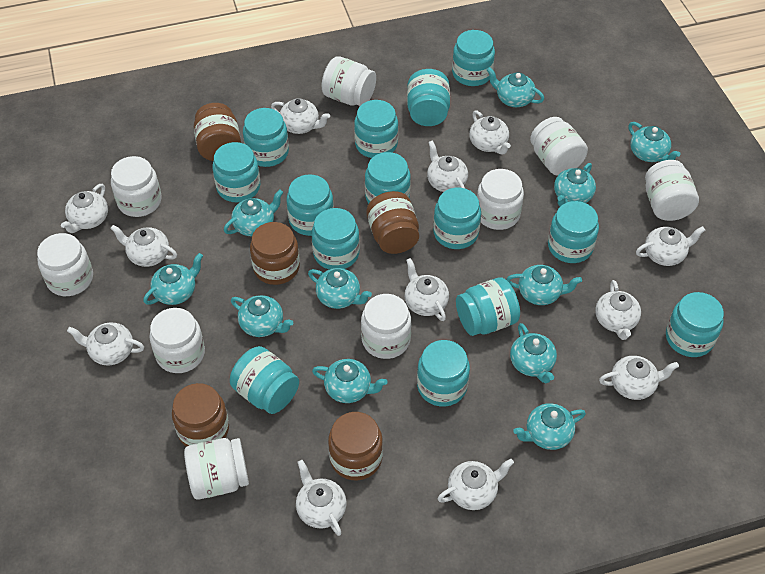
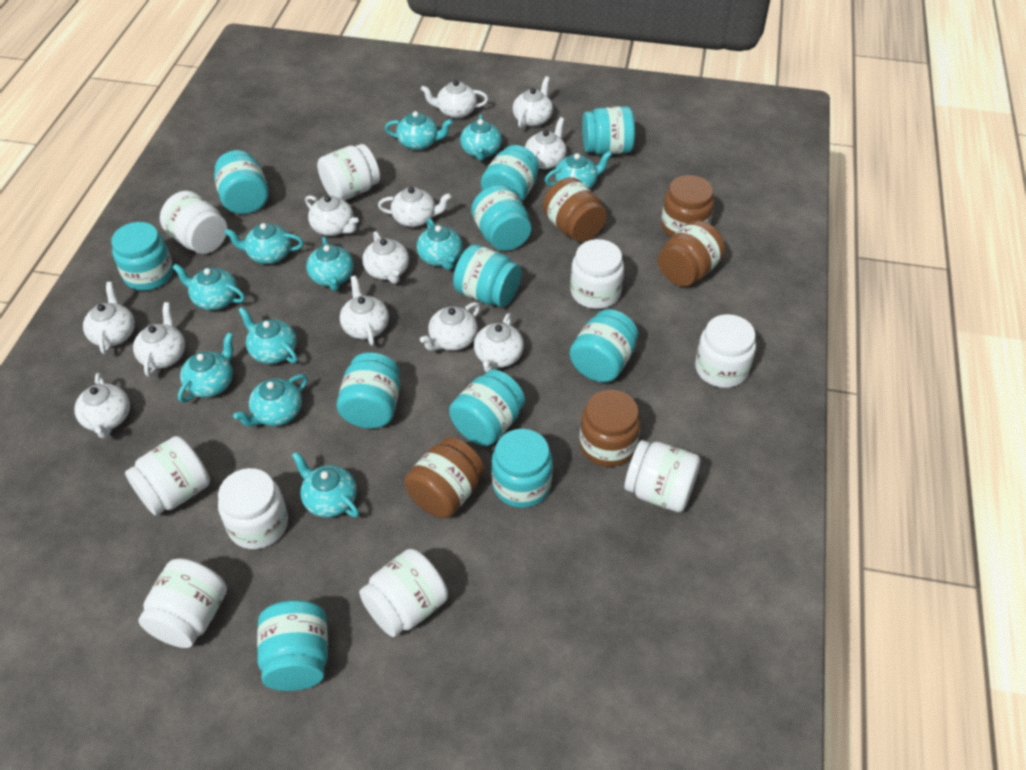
turquoise jar: 14 -> 11

